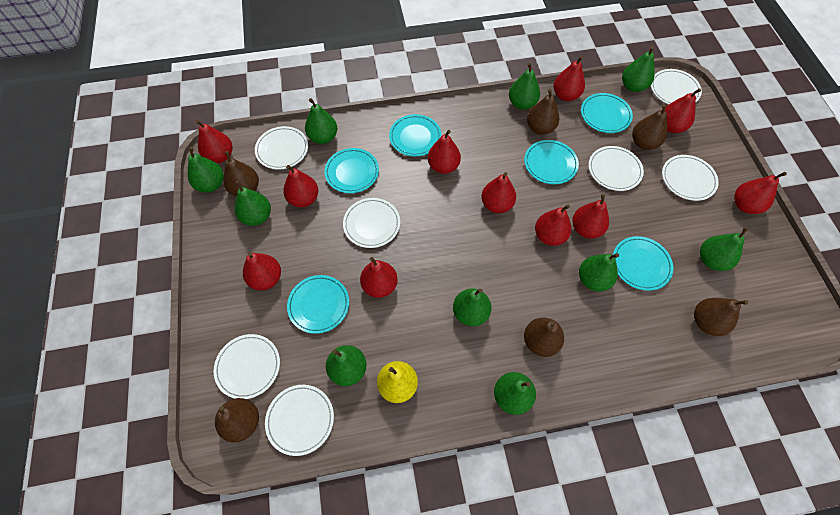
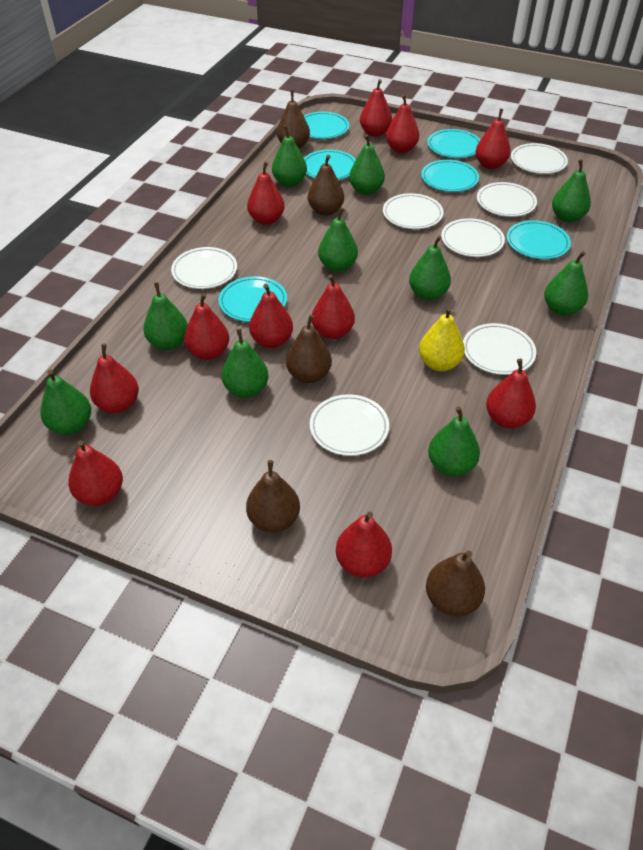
brown pear: 6 -> 5

